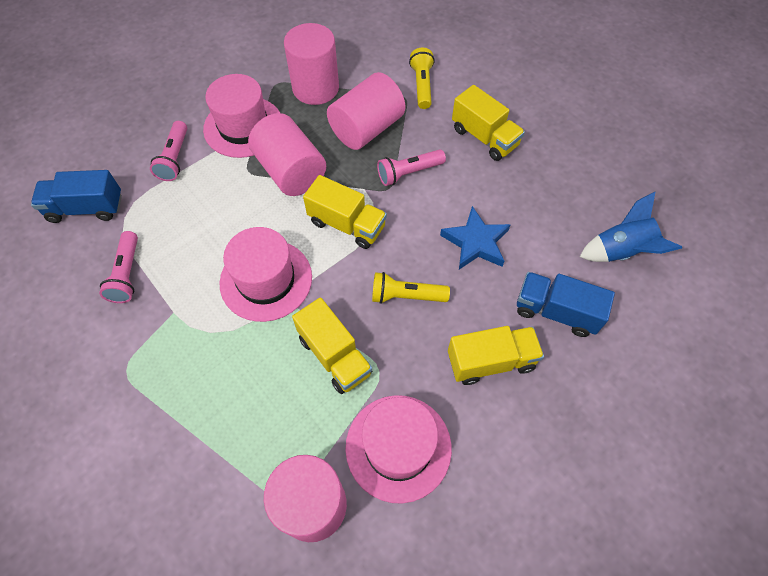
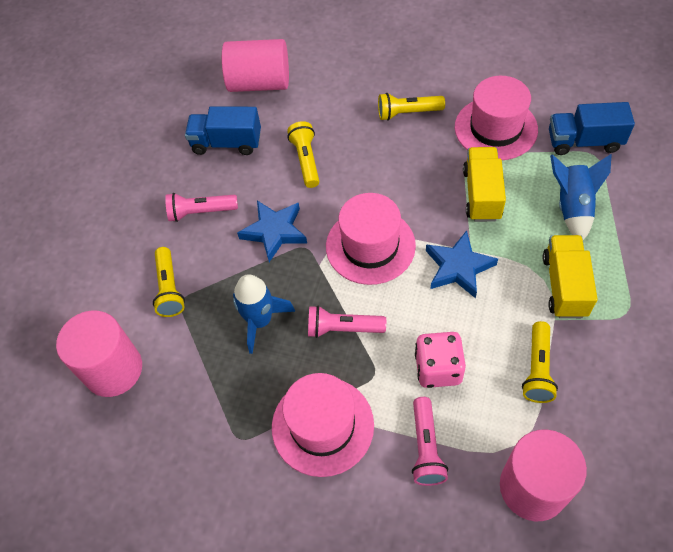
blue rocket: 1 -> 2
blue star: 1 -> 2
pink cylinder: 4 -> 3
pink dice: 0 -> 1
yellow flashlight: 2 -> 4
yellow truck: 4 -> 2

